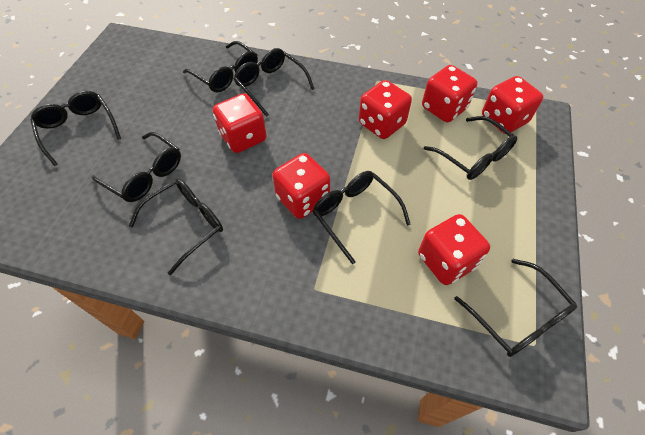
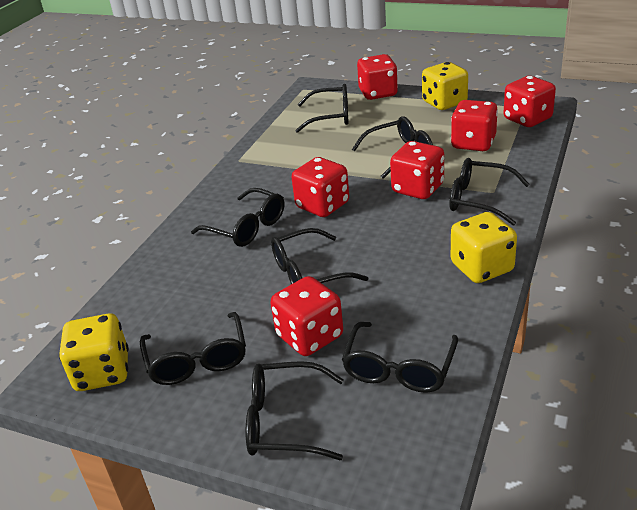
yellow dice: 0 -> 3

